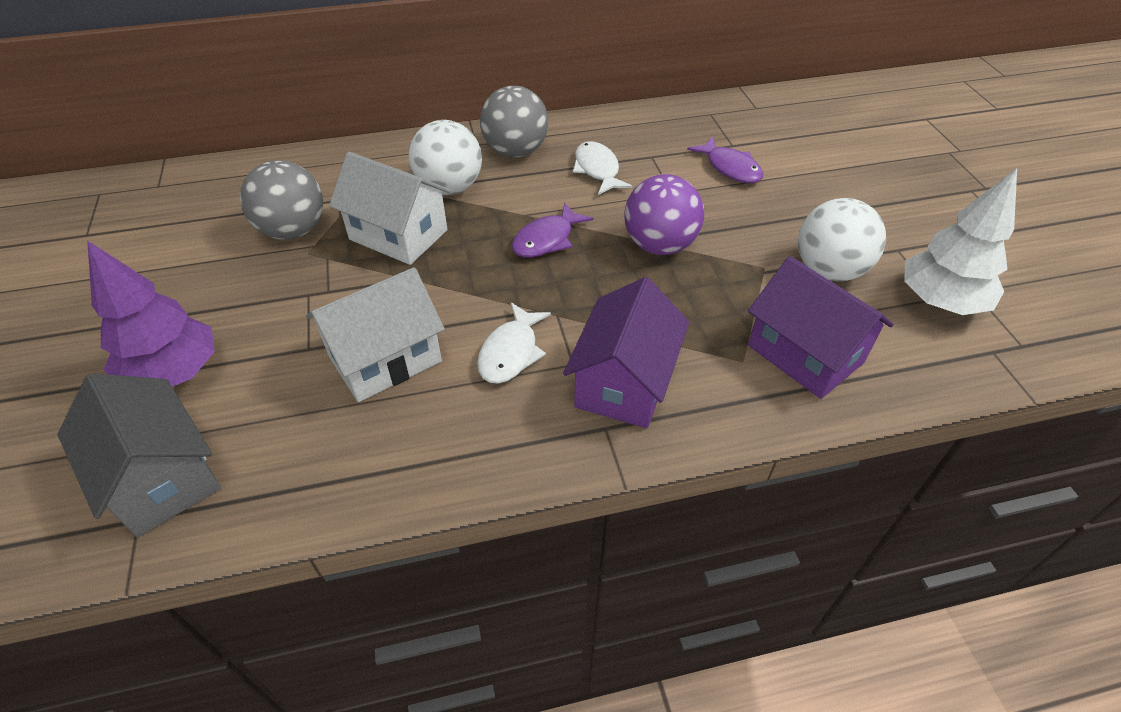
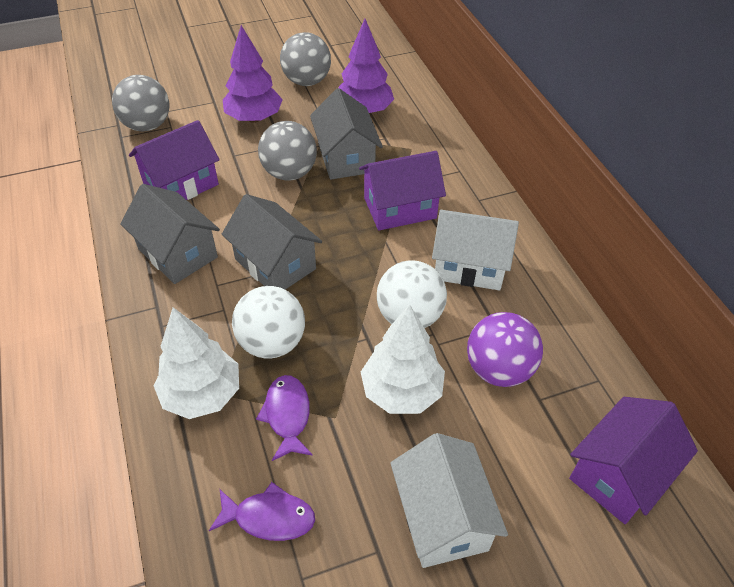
grey ball: 2 -> 3
grey house: 1 -> 3
purple house: 2 -> 3
purple tree: 1 -> 2
white fish: 2 -> 0
white tree: 1 -> 2

